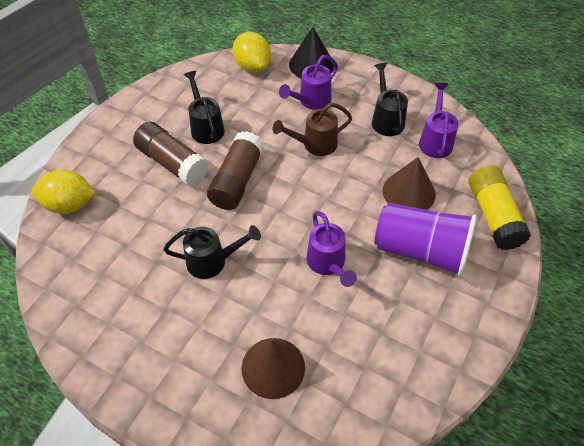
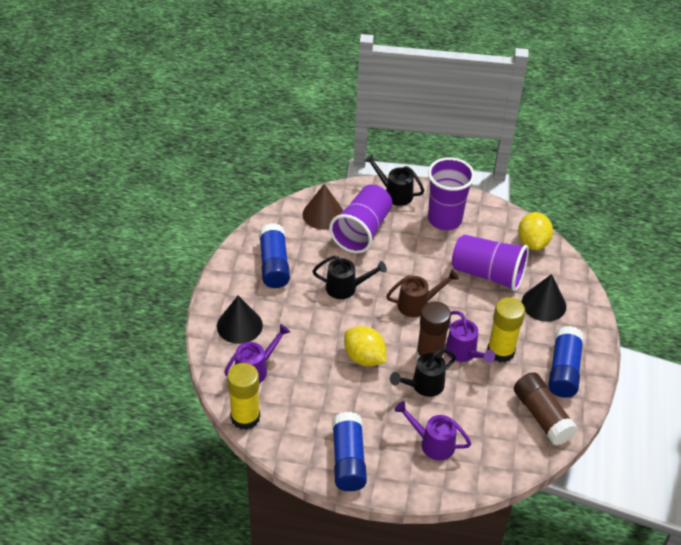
black cone: 1 -> 2
blue glue stick: 0 -> 3
brown cone: 2 -> 1
purple cup: 1 -> 3
yellow glue stick: 1 -> 2

